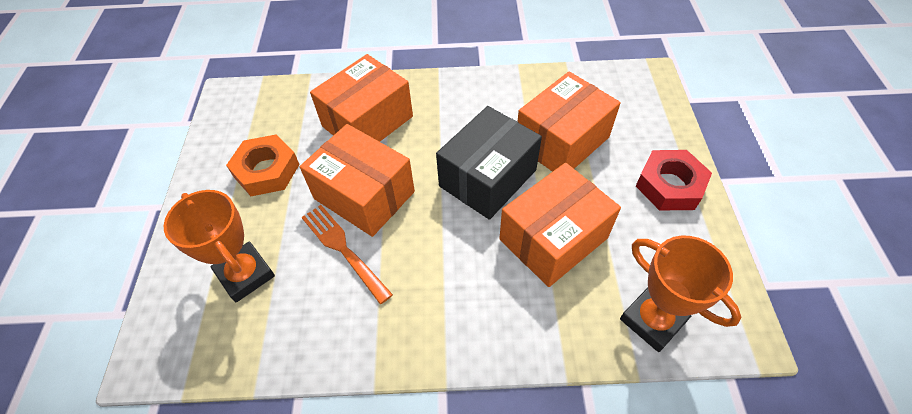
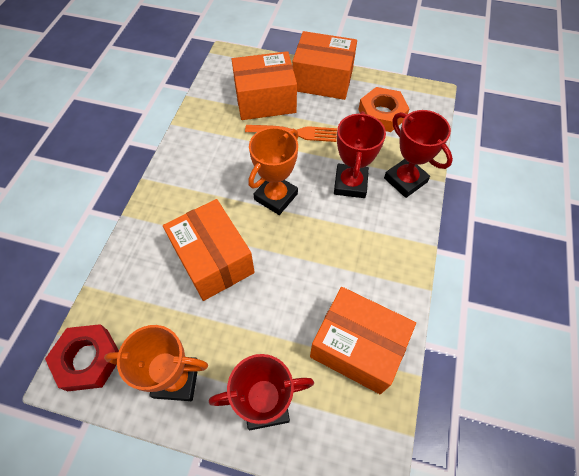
black box: 1 -> 0
red trophy: 0 -> 3

